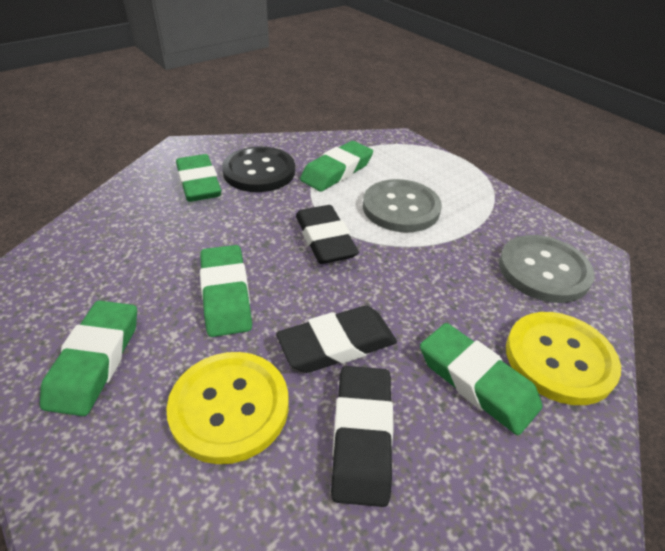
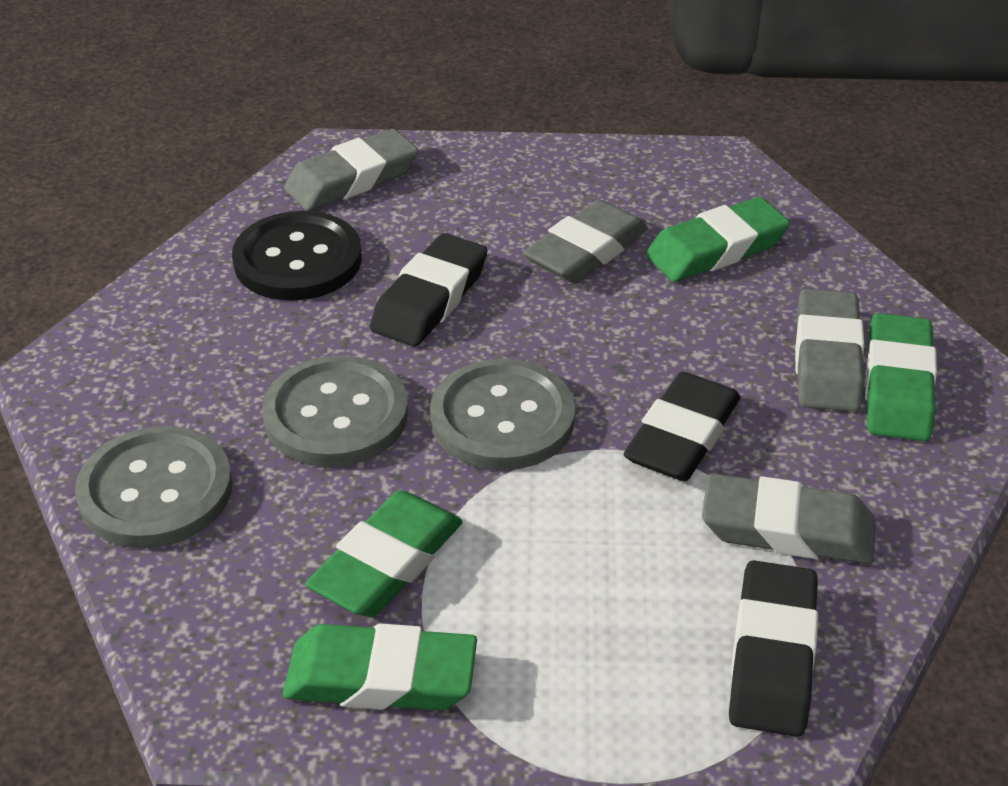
green eraser: 5 -> 4
grey button: 2 -> 3
grey eraser: 0 -> 4
yellow button: 2 -> 0

